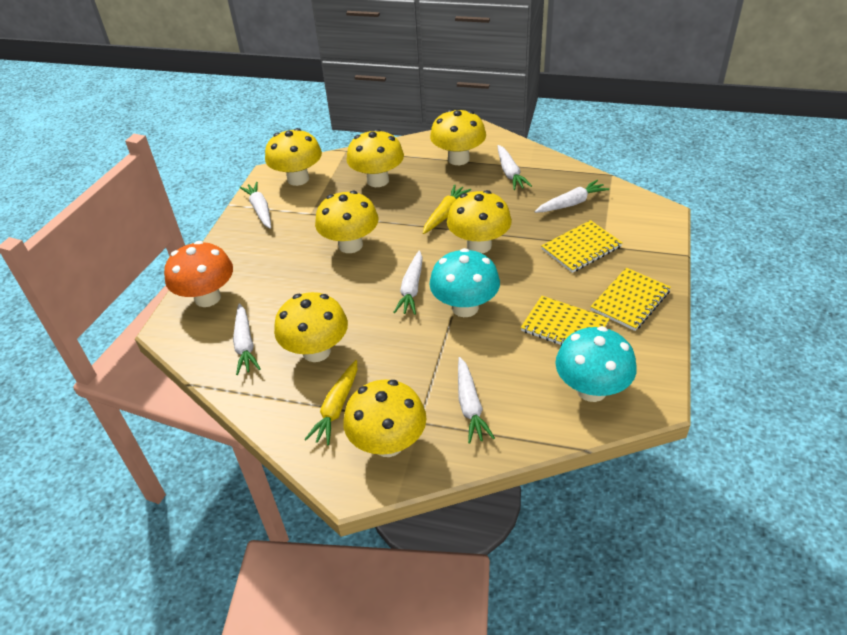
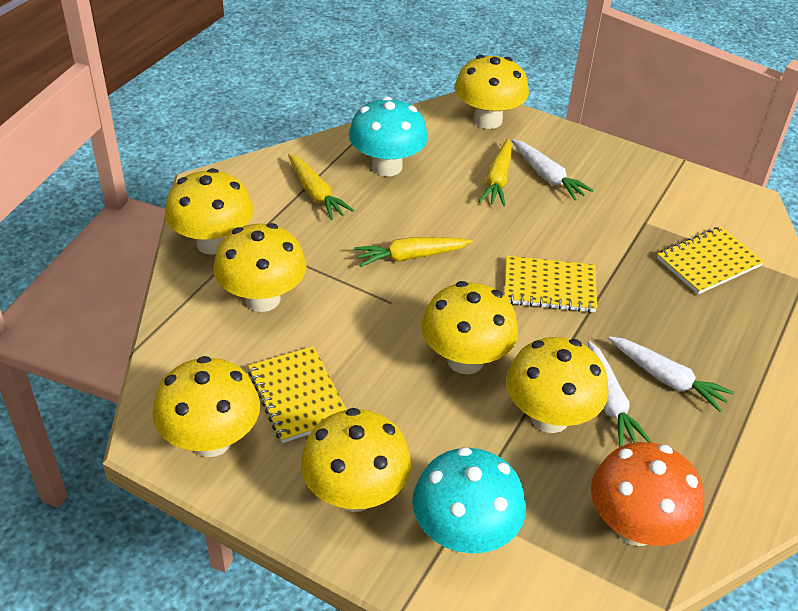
white carrot: 6 -> 3
yellow carrot: 2 -> 3

